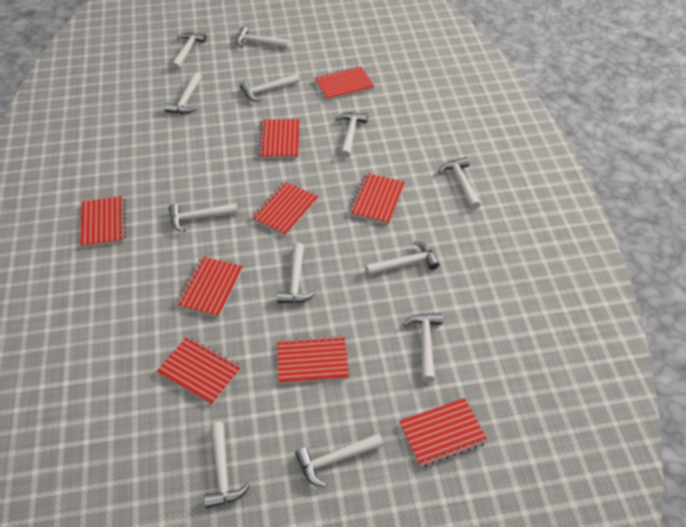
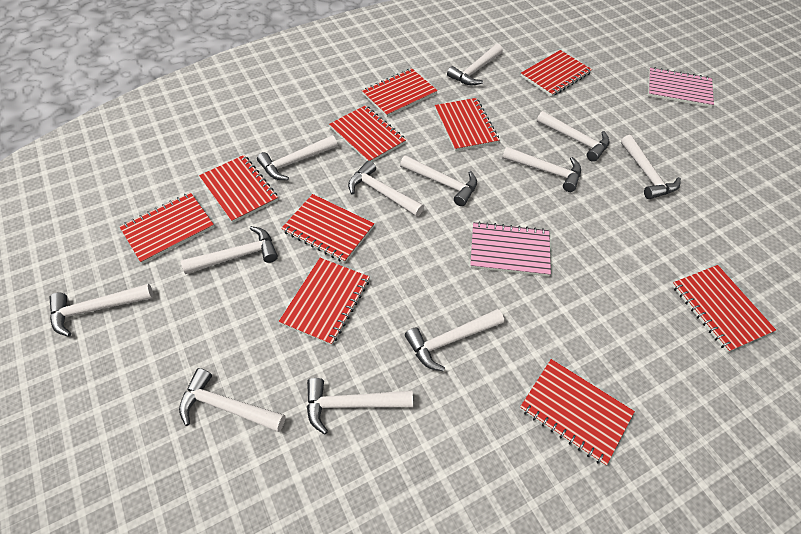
pink notebook: 0 -> 2
red notebook: 9 -> 10

